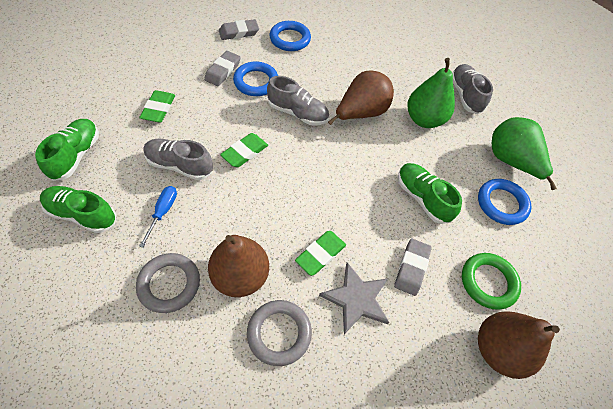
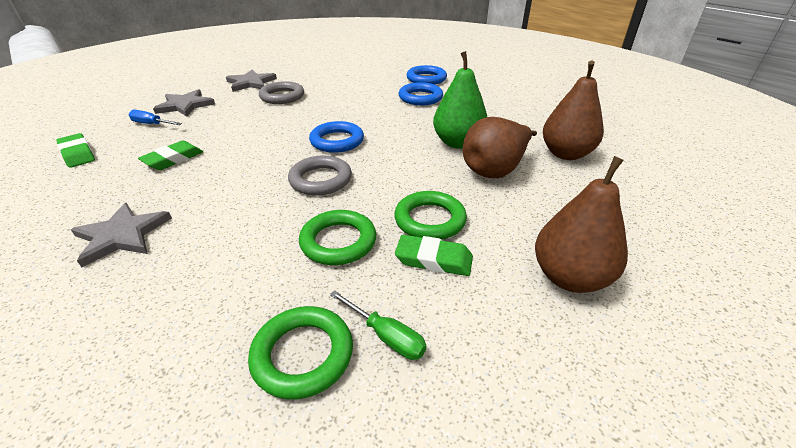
green pear: 2 -> 1
green ring: 1 -> 3
green screwdriver: 0 -> 1
green shoe: 3 -> 0
grey eraser: 3 -> 0
grey shoe: 3 -> 0
grey star: 1 -> 3

